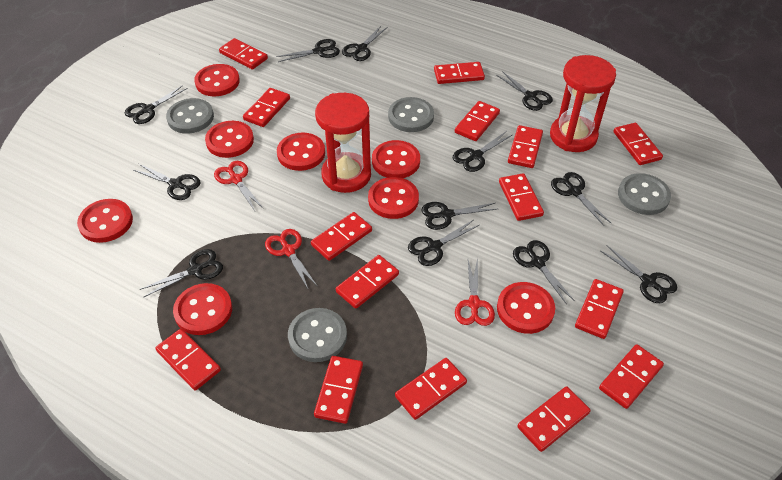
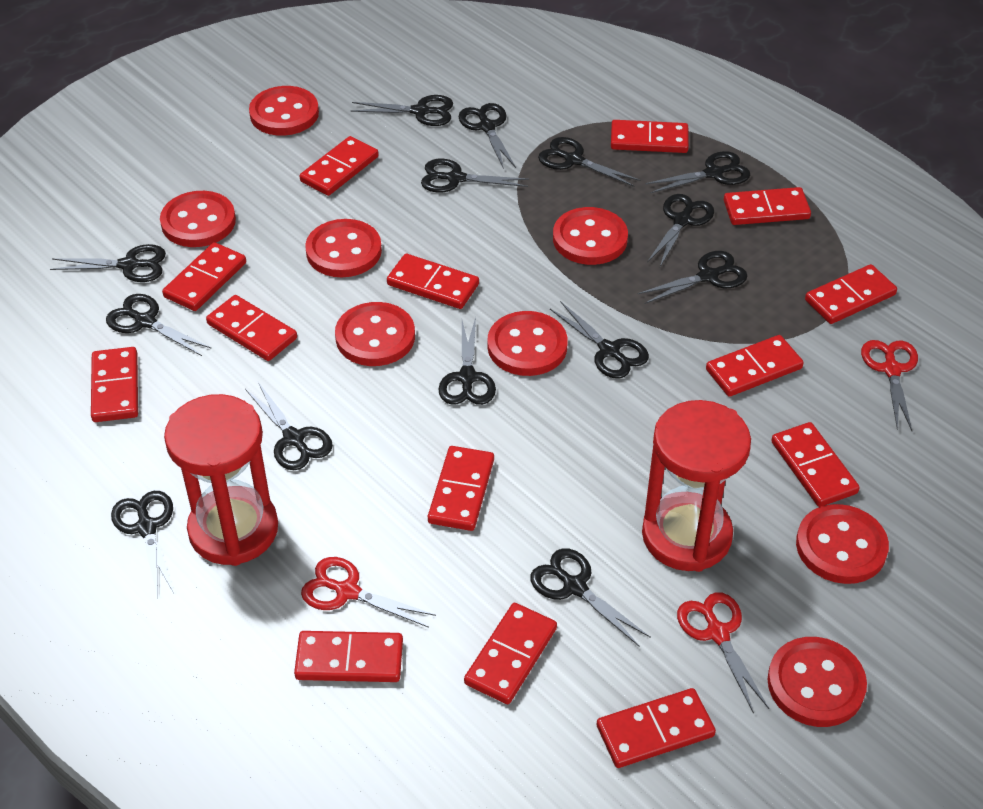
black scissors: 12 -> 14
grey button: 4 -> 0
red domino: 15 -> 14

